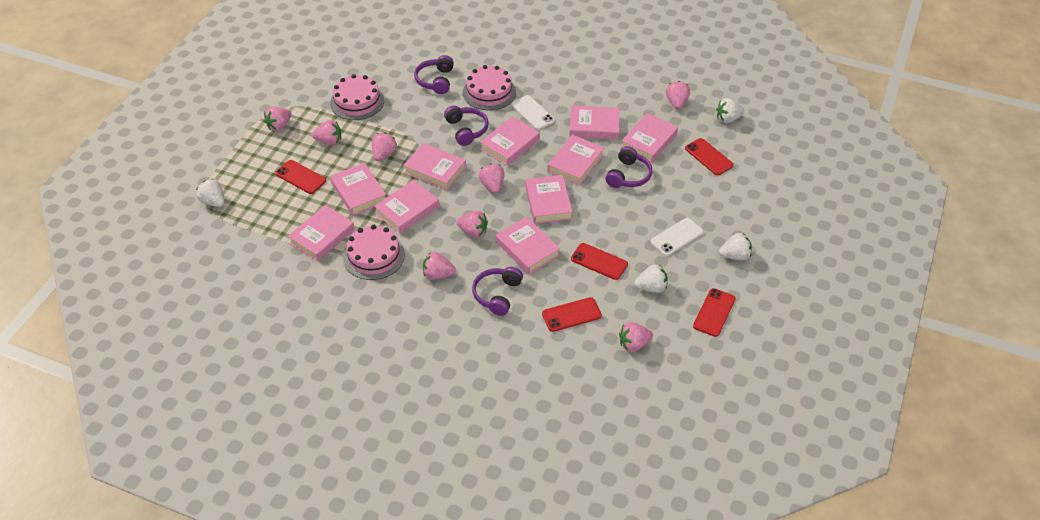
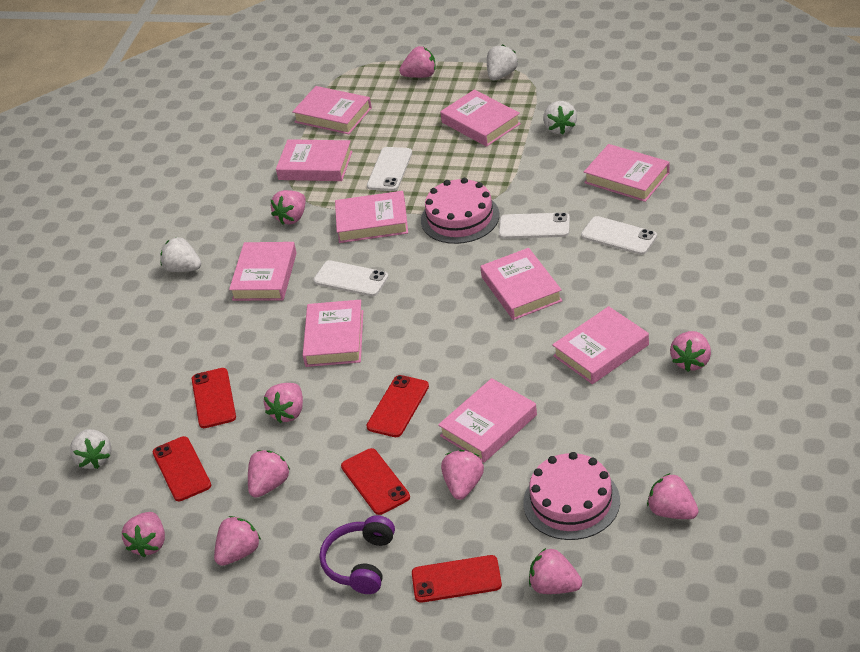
pink cake: 3 -> 2
pink strawberry: 8 -> 10
purple headphones: 4 -> 1
white phone: 2 -> 4

